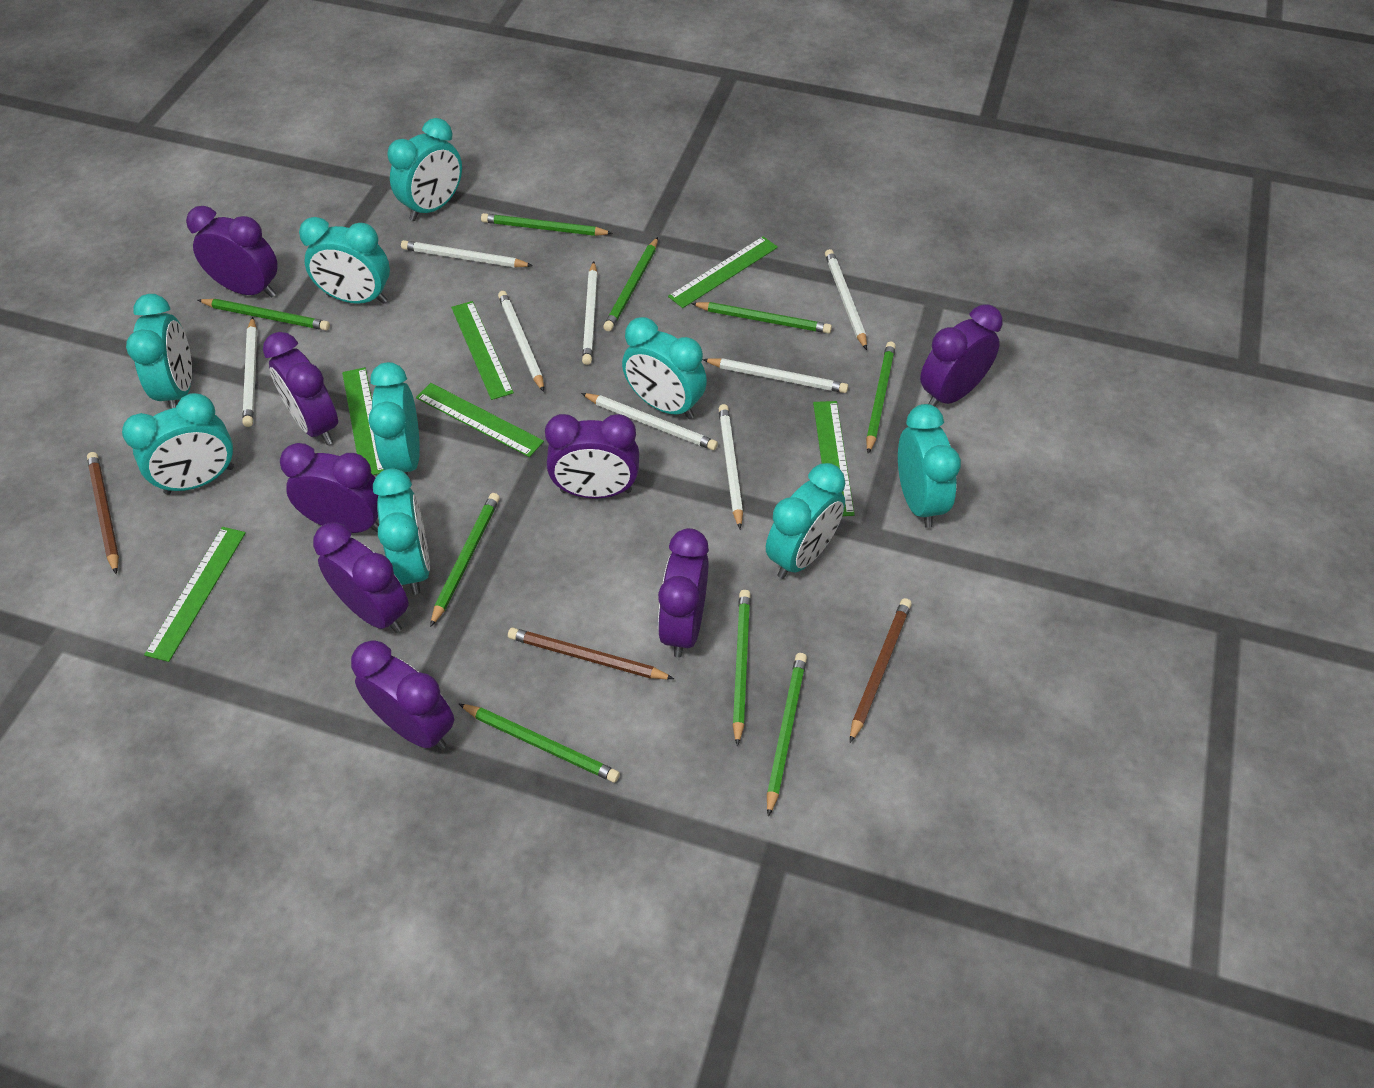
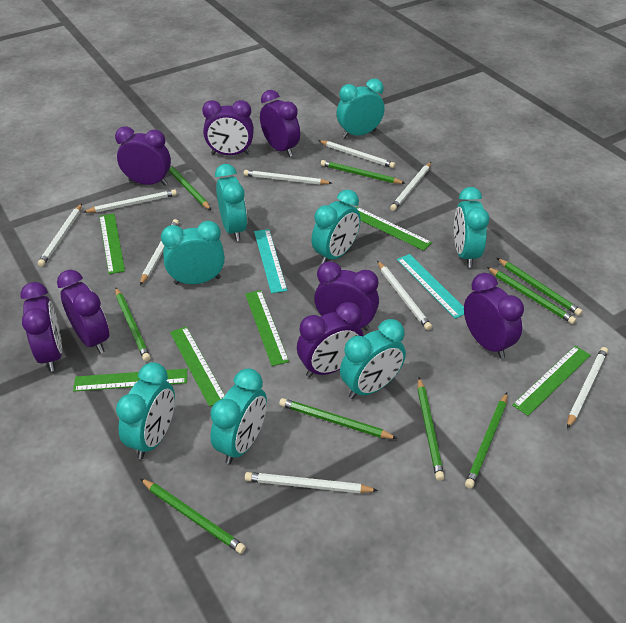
brown pencil: 3 -> 0
turquoise clock: 9 -> 8
turquoise ruler: 0 -> 2
white pencil: 8 -> 9

